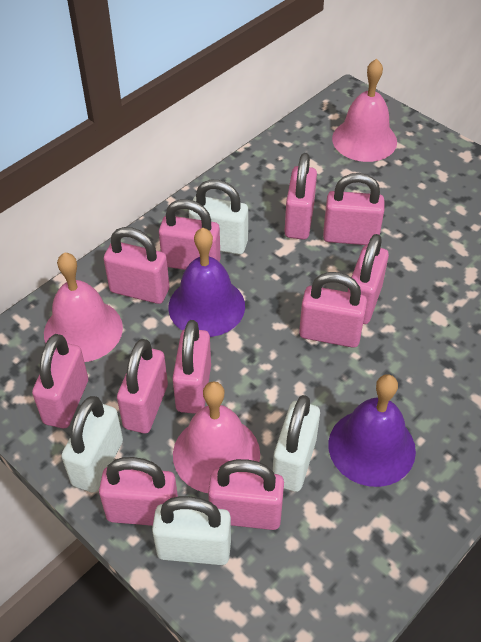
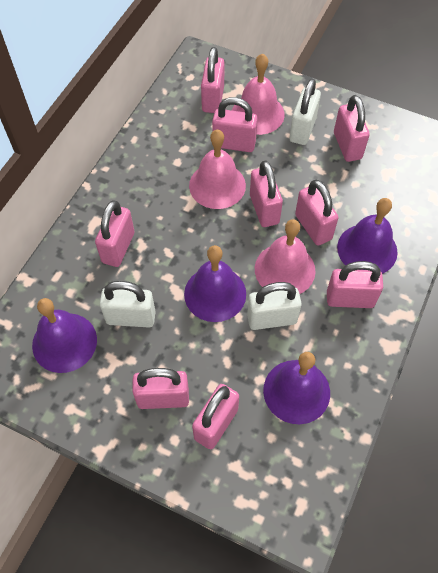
pink padlock: 11 -> 9
purple bell: 2 -> 4
white padlock: 4 -> 3

